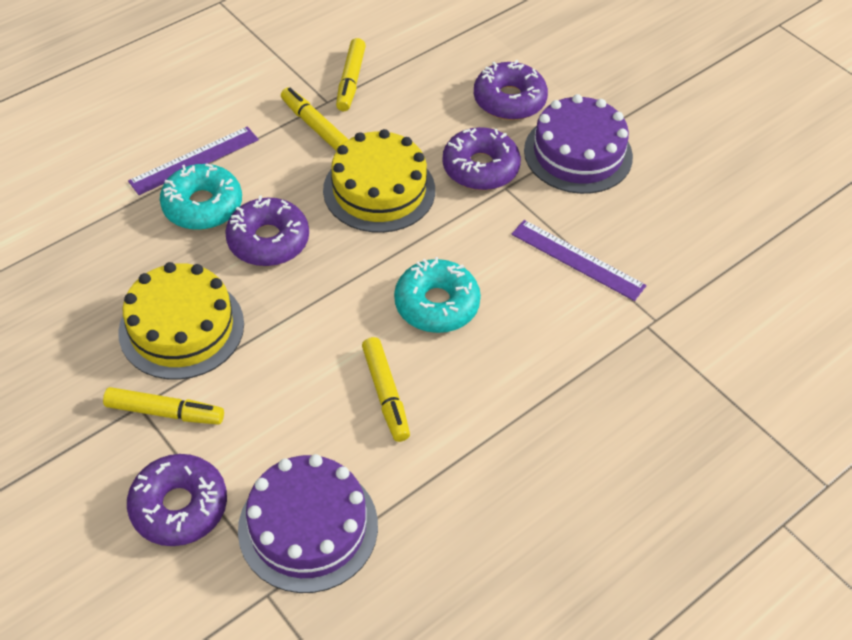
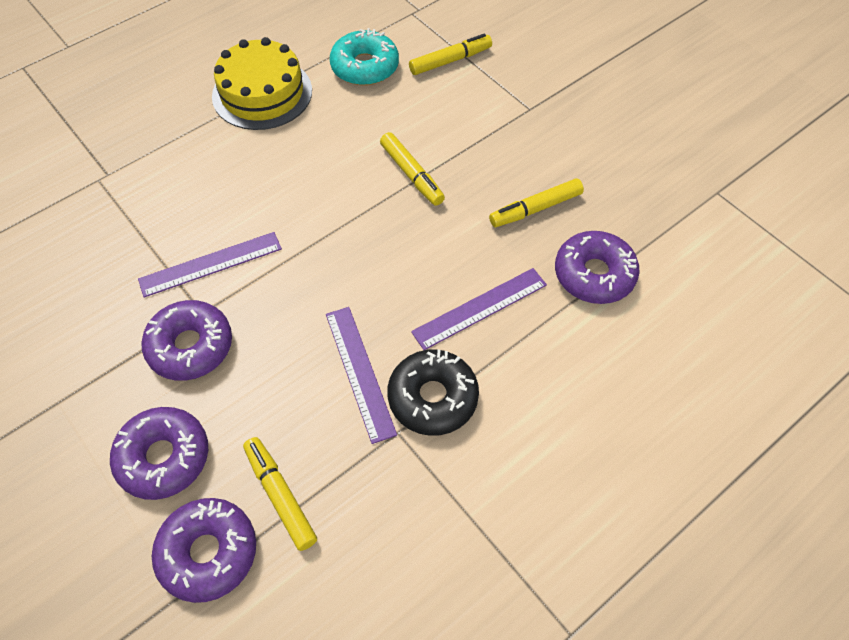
black donut: 0 -> 1
purple cake: 2 -> 0
purple ruler: 2 -> 3
turquoise donut: 2 -> 1
yellow cake: 2 -> 1

